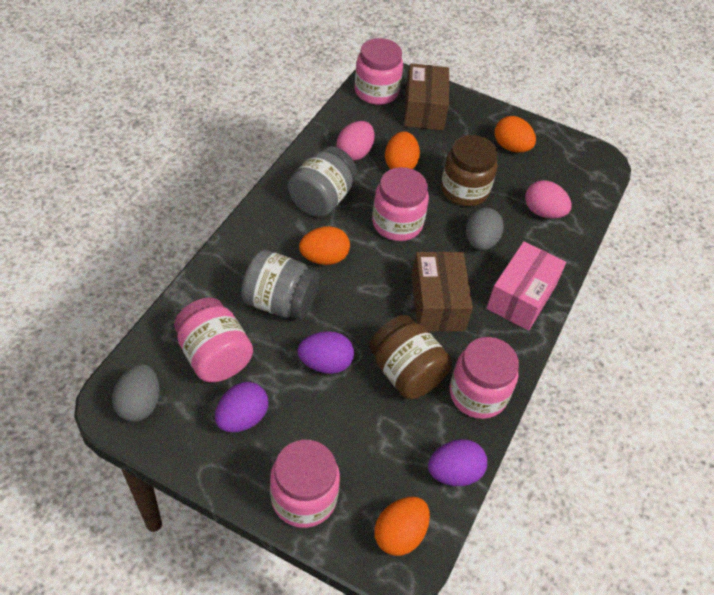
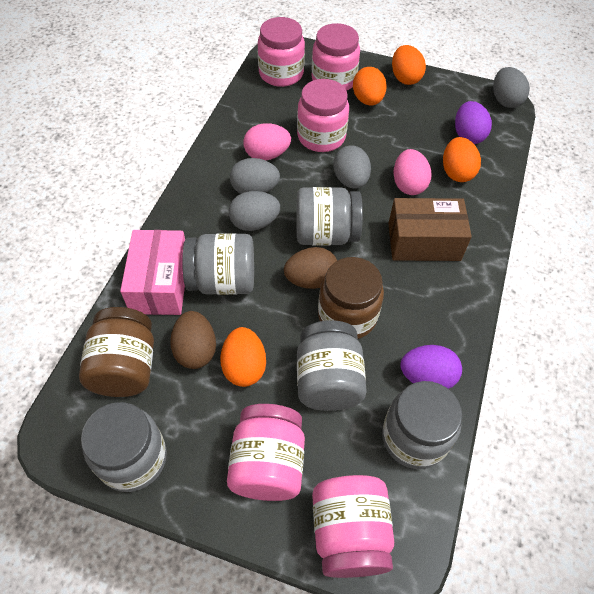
brown box: 2 -> 1
brown egg: 0 -> 2
grey egg: 2 -> 4
grey jar: 2 -> 5
purple egg: 3 -> 2

